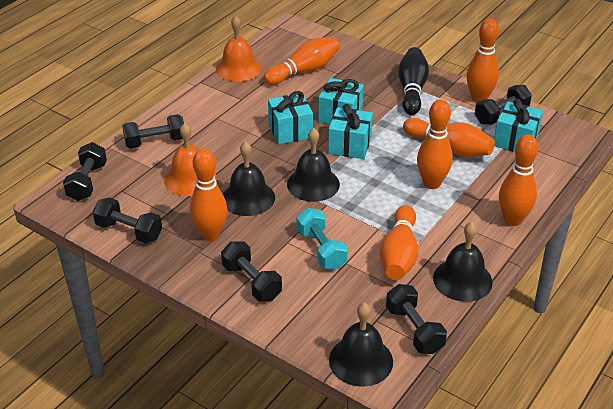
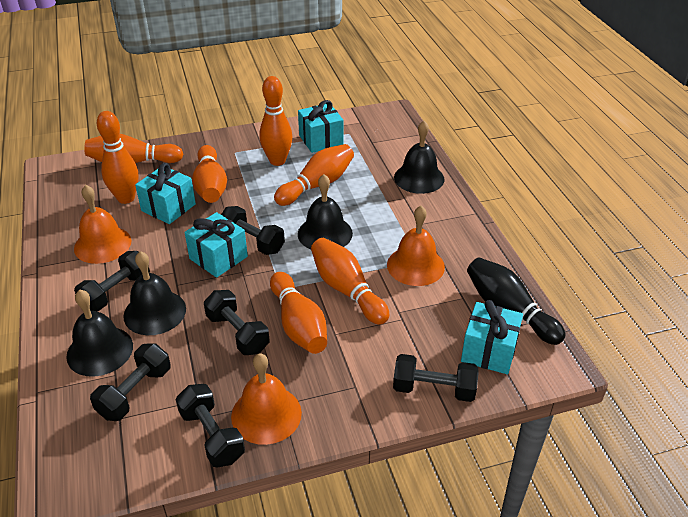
orange bell: 2 -> 3
turquoise dumbbell: 1 -> 0

